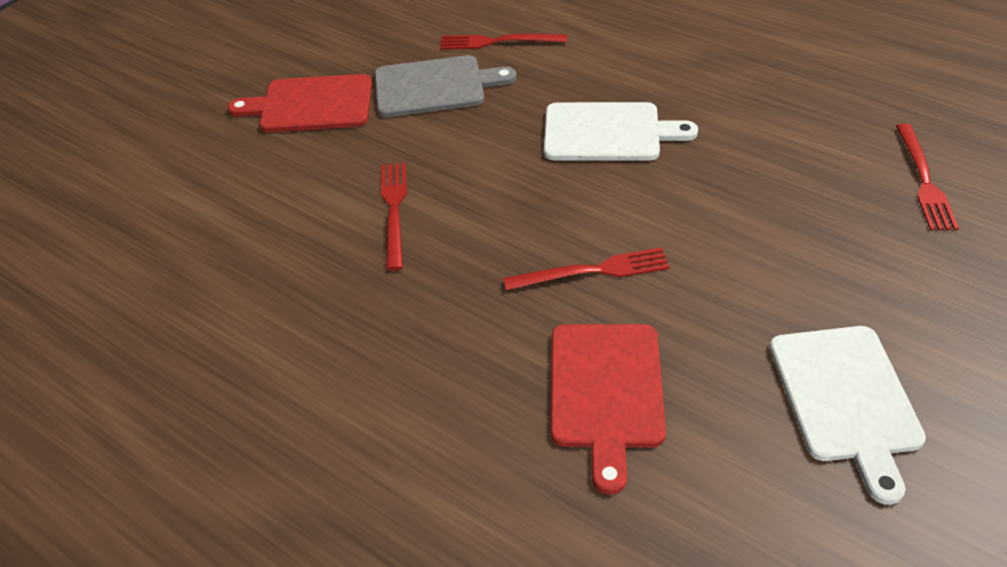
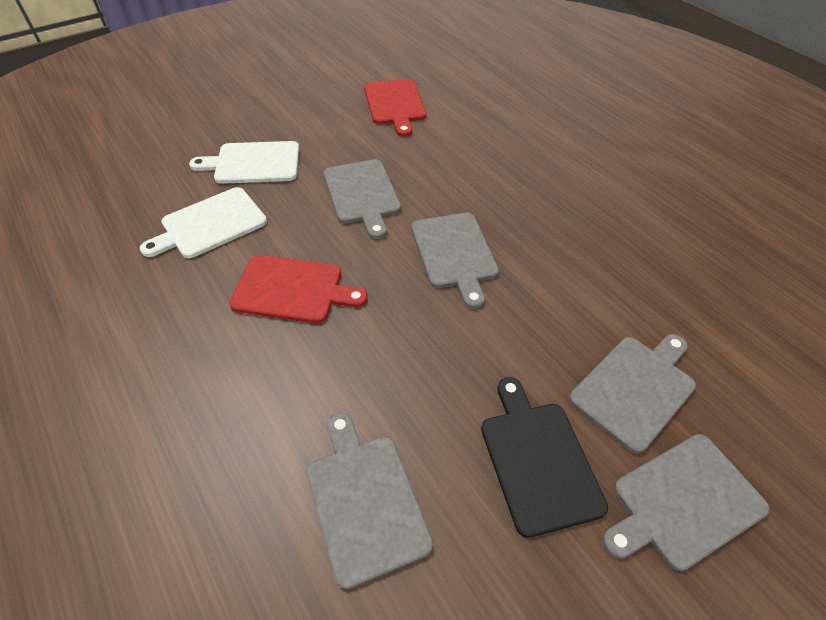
black cutting board: 0 -> 1
grey cutting board: 1 -> 5
red fork: 4 -> 0

